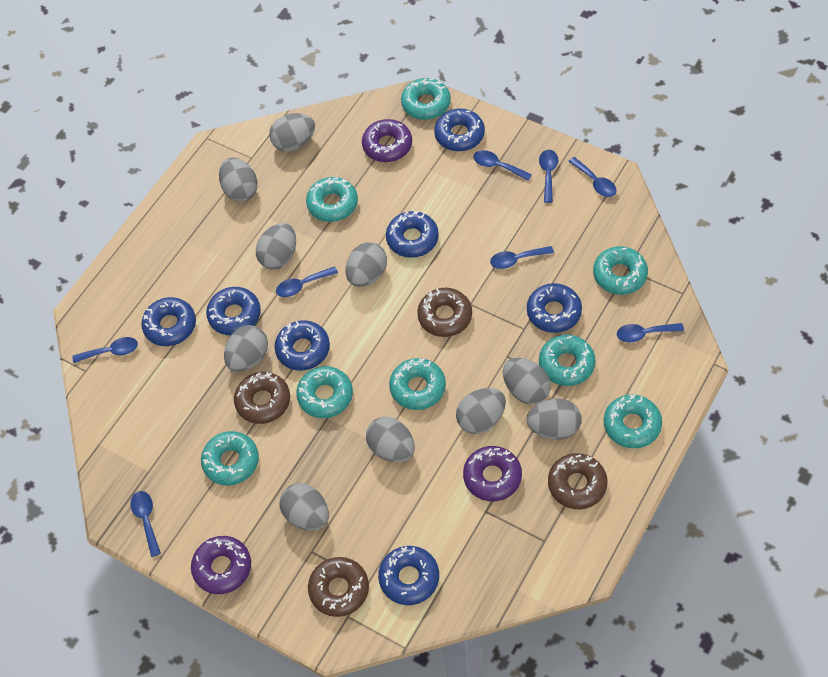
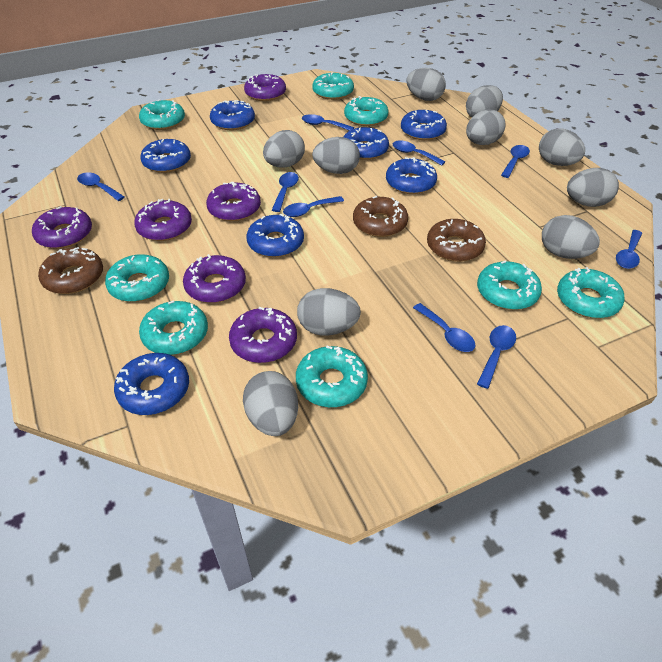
blue spoon: 8 -> 9
brown donut: 4 -> 3
purple donut: 3 -> 6

